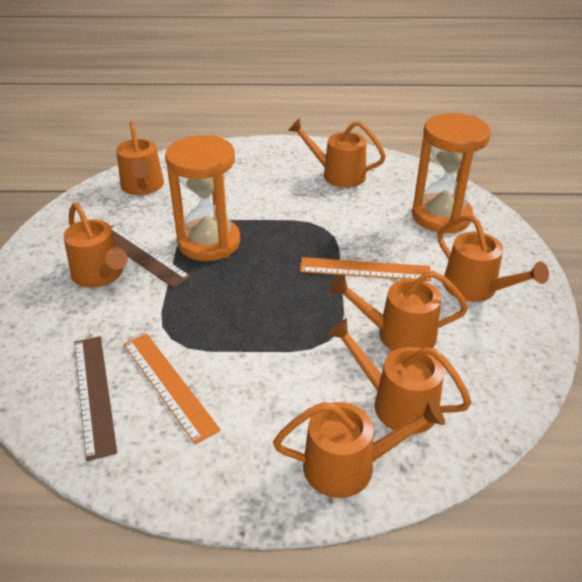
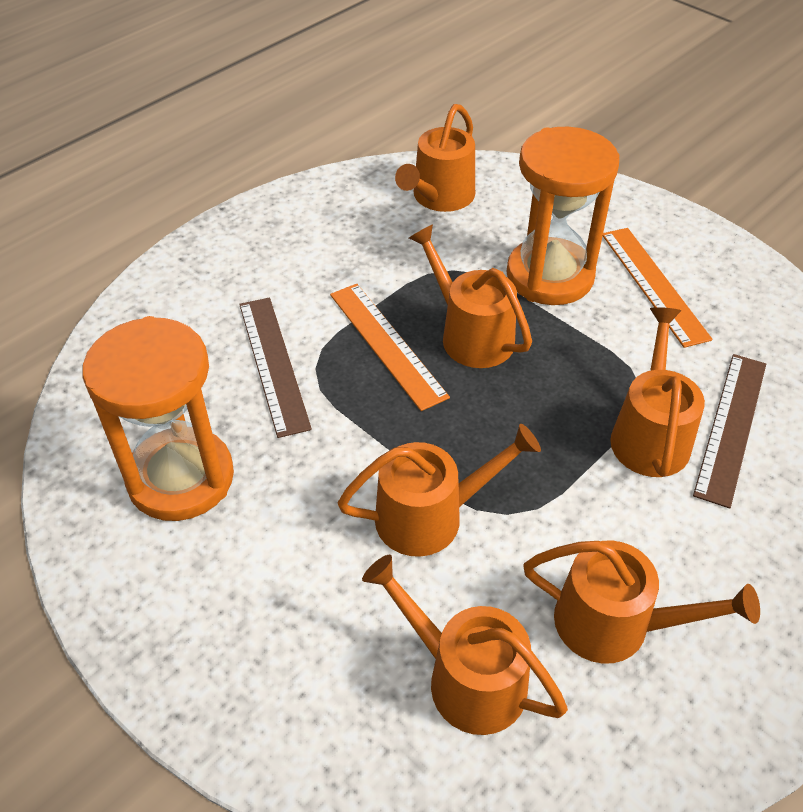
orange watering can: 7 -> 6

